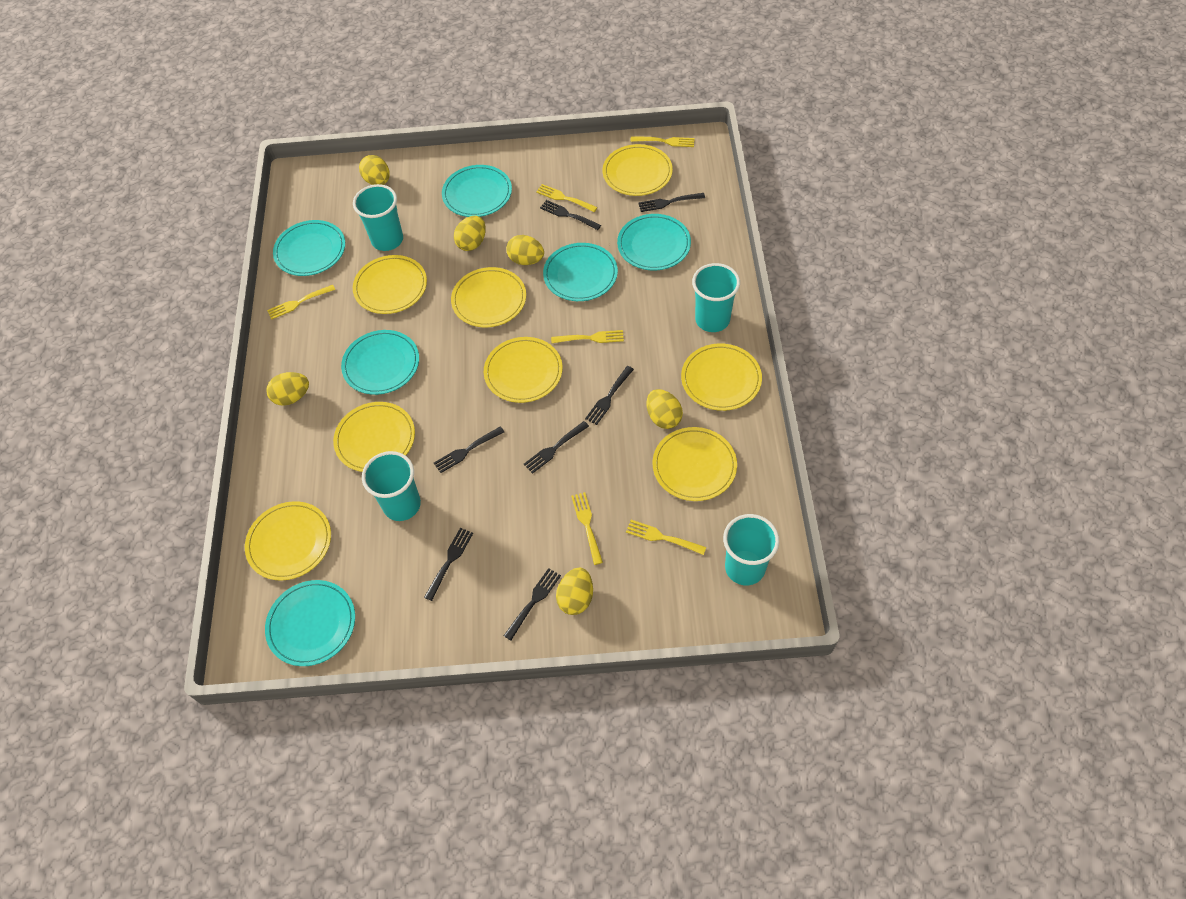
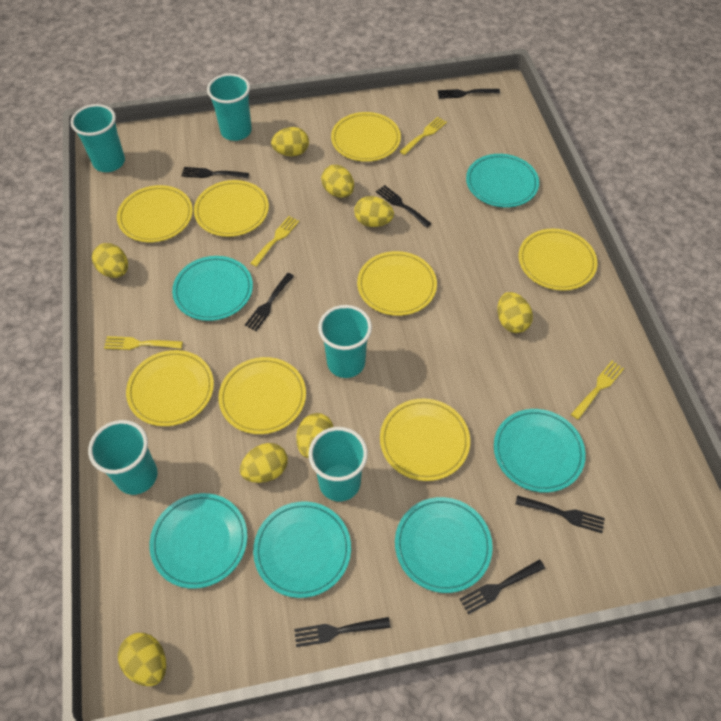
turquoise cup: 4 -> 5
yellow egg: 6 -> 8
yellow fork: 6 -> 4

